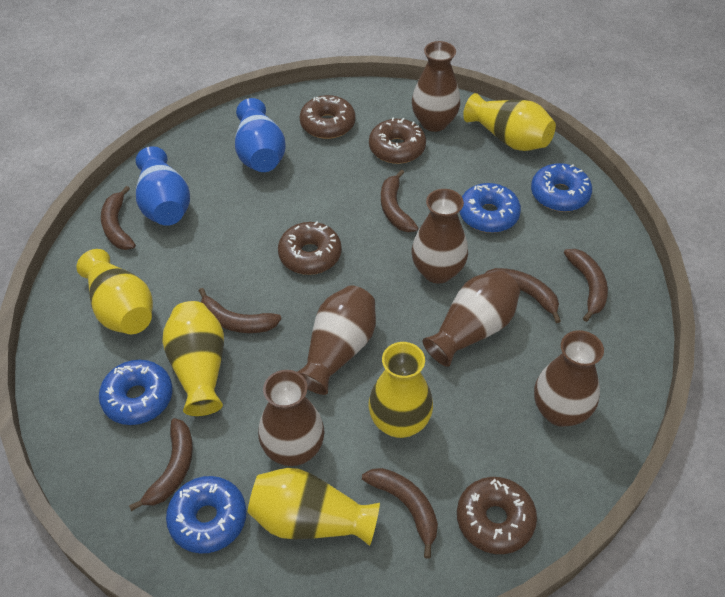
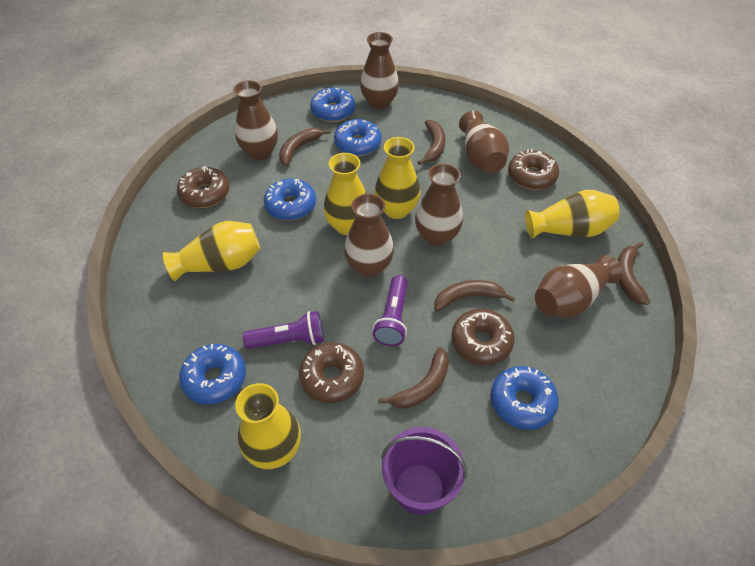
blue donut: 4 -> 5
blue vase: 2 -> 0
brown banana: 7 -> 5
purple bucket: 0 -> 1
purple flashlight: 0 -> 2

